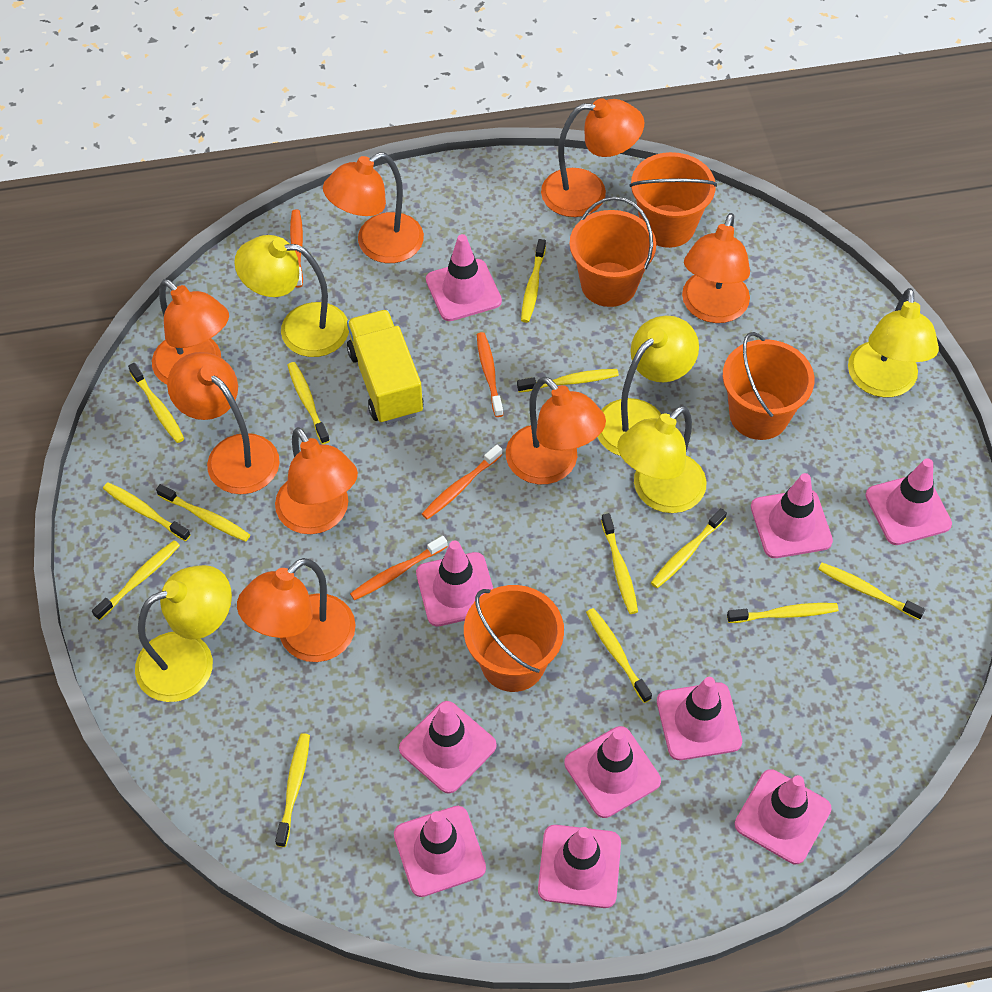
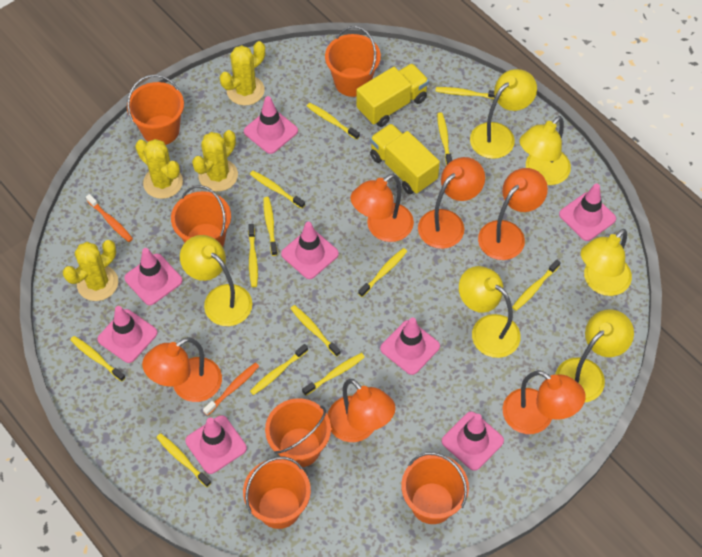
orange bucket: 4 -> 6
orange lamp: 8 -> 6
orange toothbrush: 4 -> 2
pink traffic cone: 10 -> 8
yellow cactus: 0 -> 4
yellow lamp: 5 -> 6
yellow truck: 1 -> 2

